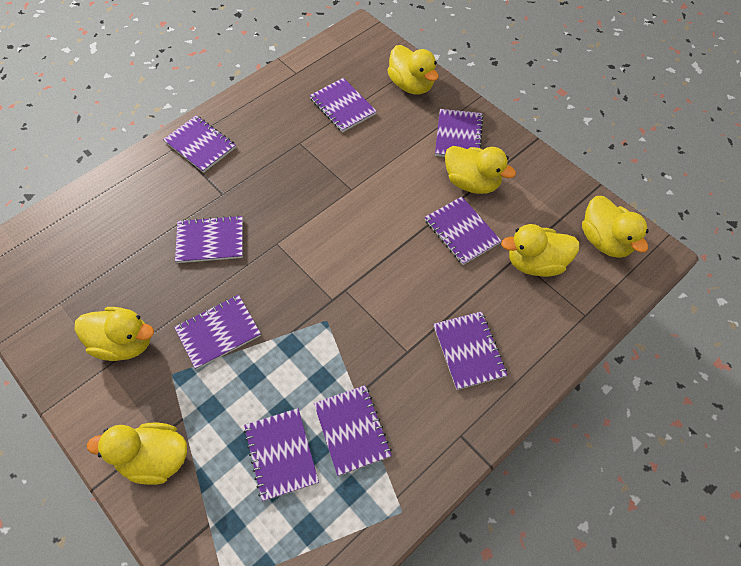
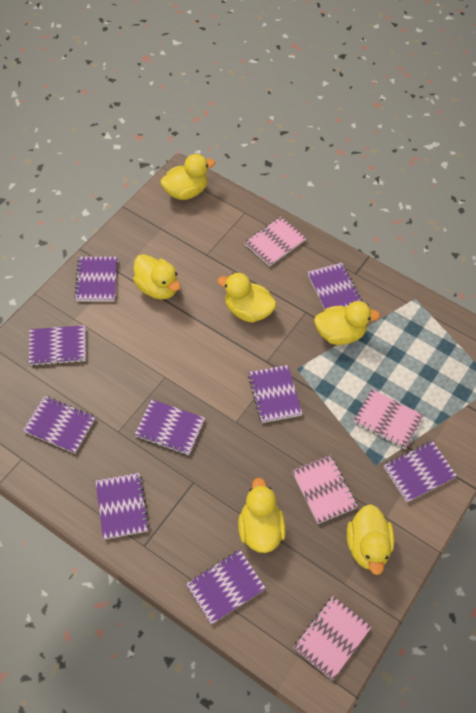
pink notebook: 0 -> 4

